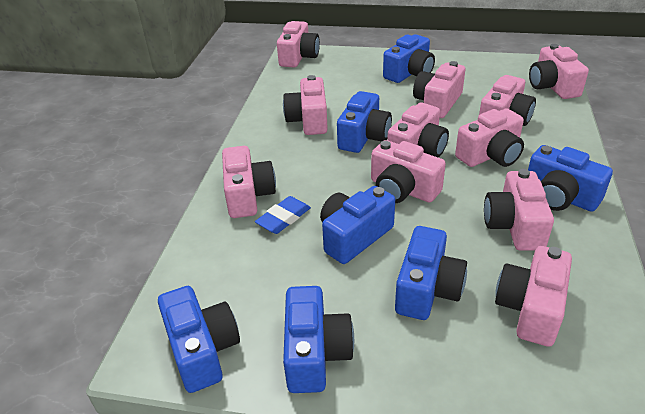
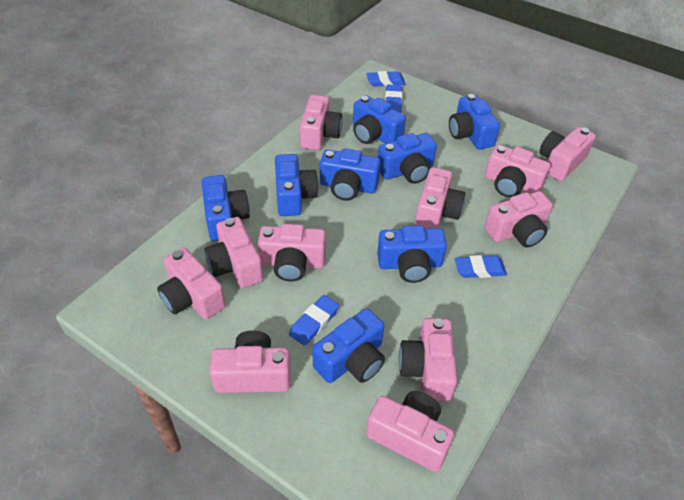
blue camera: 7 -> 8
blue eraser: 1 -> 4

